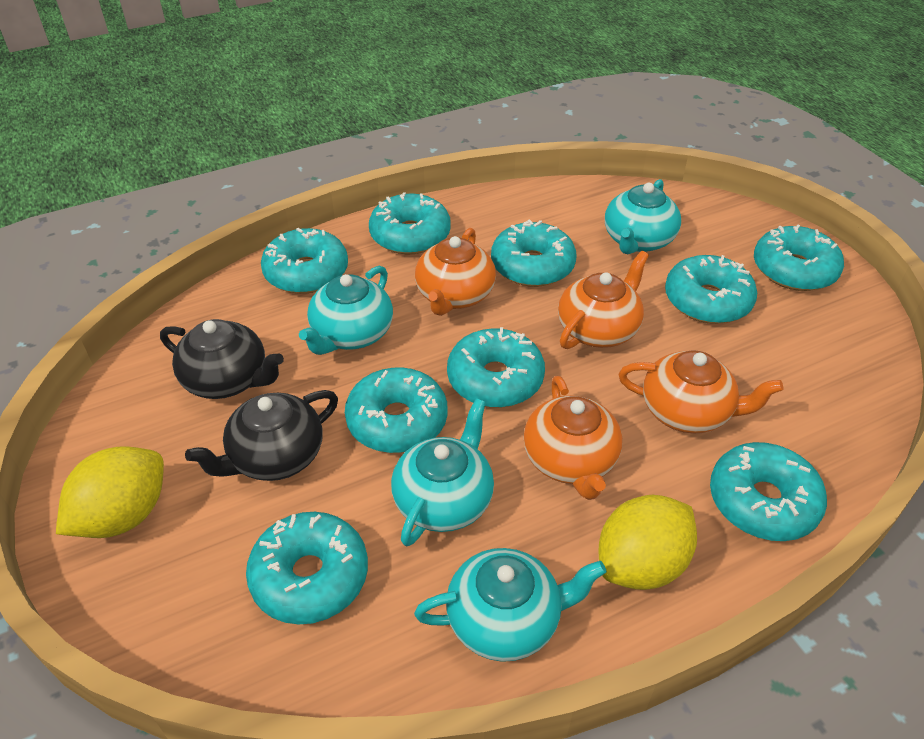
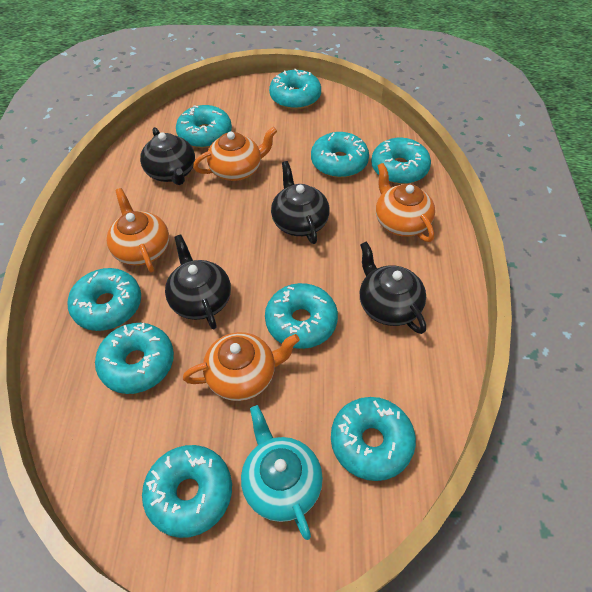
black teapot: 2 -> 4
turquoise teapot: 4 -> 1
yellow lemon: 2 -> 0

